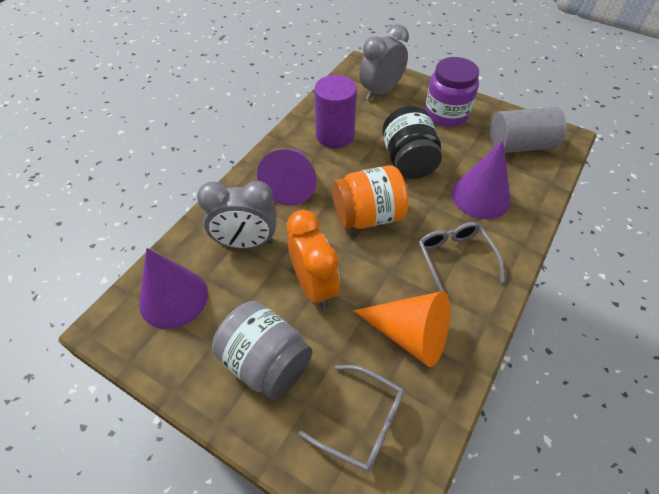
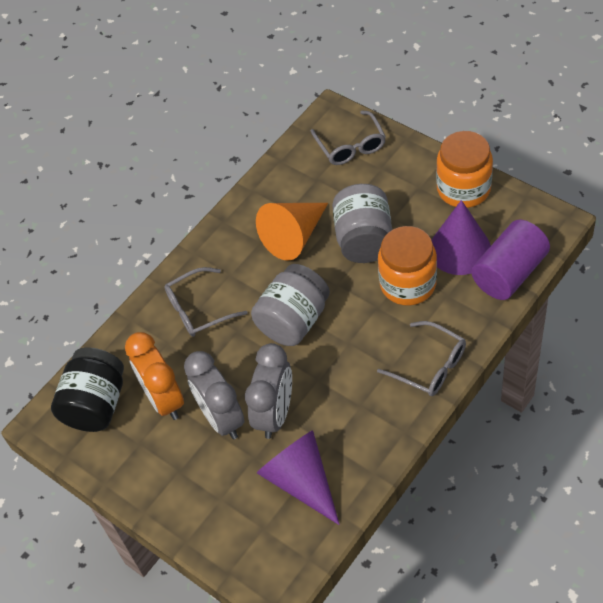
grey cylinder: 1 -> 0
grey glasses: 2 -> 3
grey jar: 1 -> 2
orange jar: 1 -> 2
purple cone: 3 -> 2
purple jar: 1 -> 0

